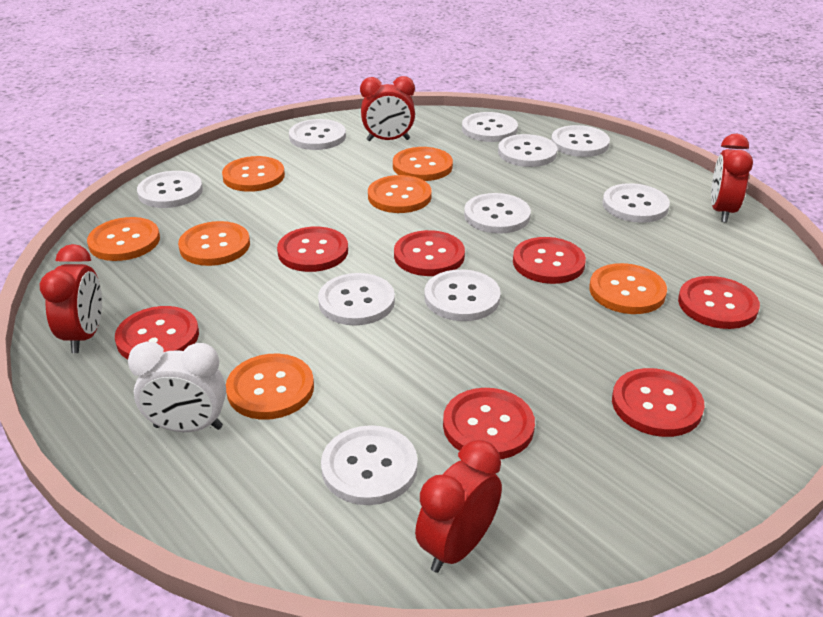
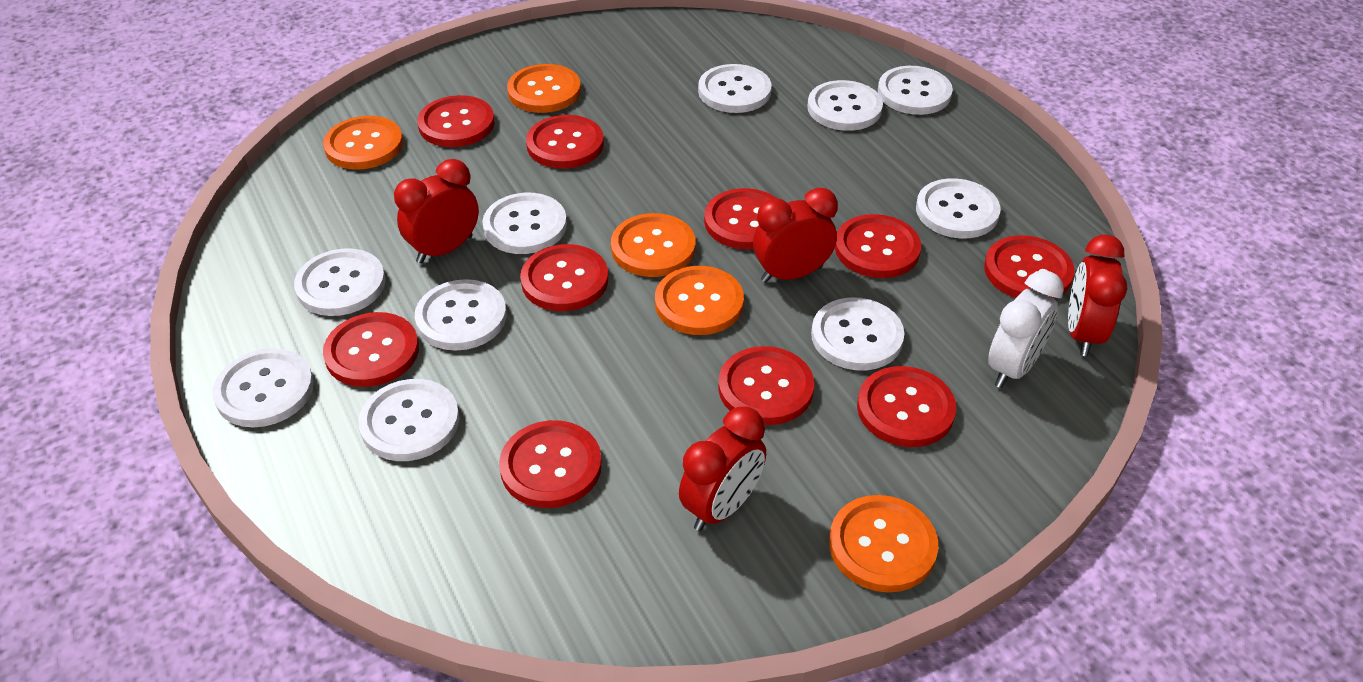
orange button: 7 -> 5
red button: 7 -> 10

